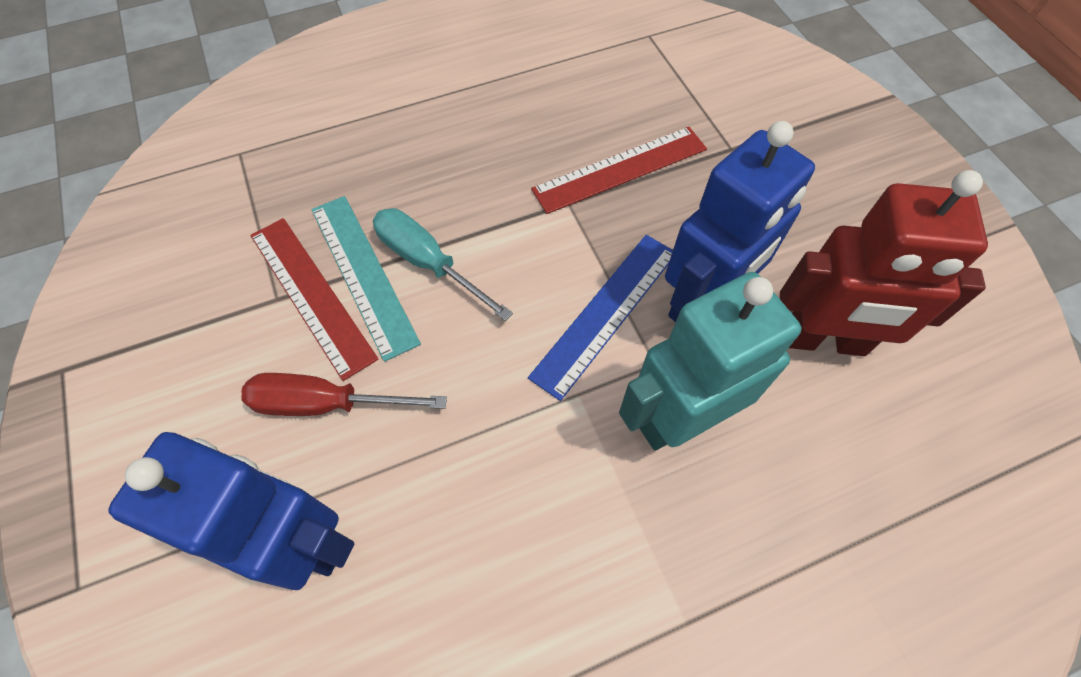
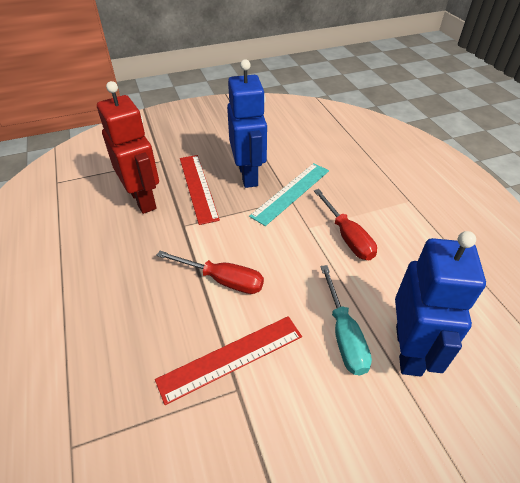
blue ruler: 1 -> 0
red screwdriver: 1 -> 2
turquoise robot: 1 -> 0

